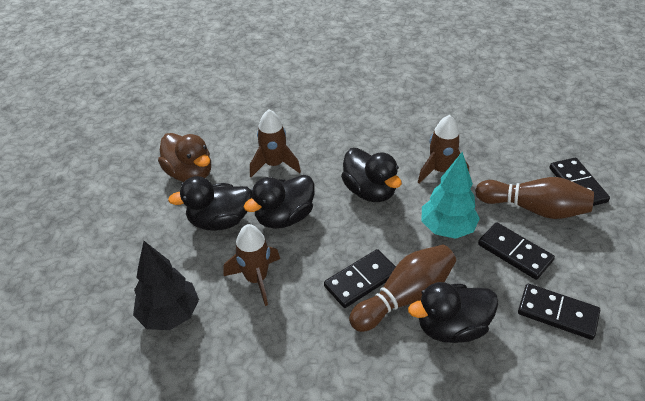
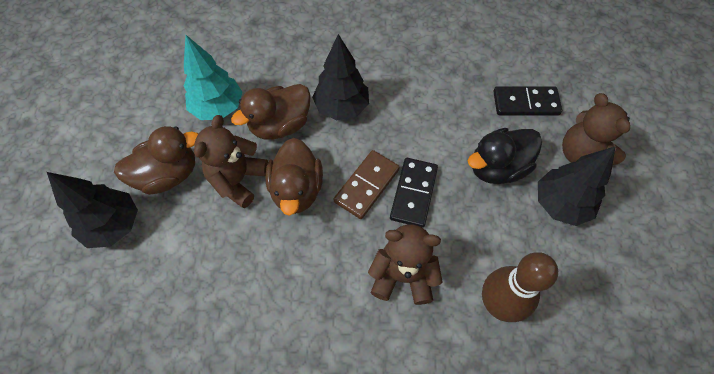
black domino: 4 -> 2
black duck: 4 -> 1
black tree: 1 -> 3
brown bowling pin: 2 -> 1
brown domino: 0 -> 1
brown duck: 1 -> 3
brown rocket: 3 -> 0
brown teddy bear: 0 -> 3

